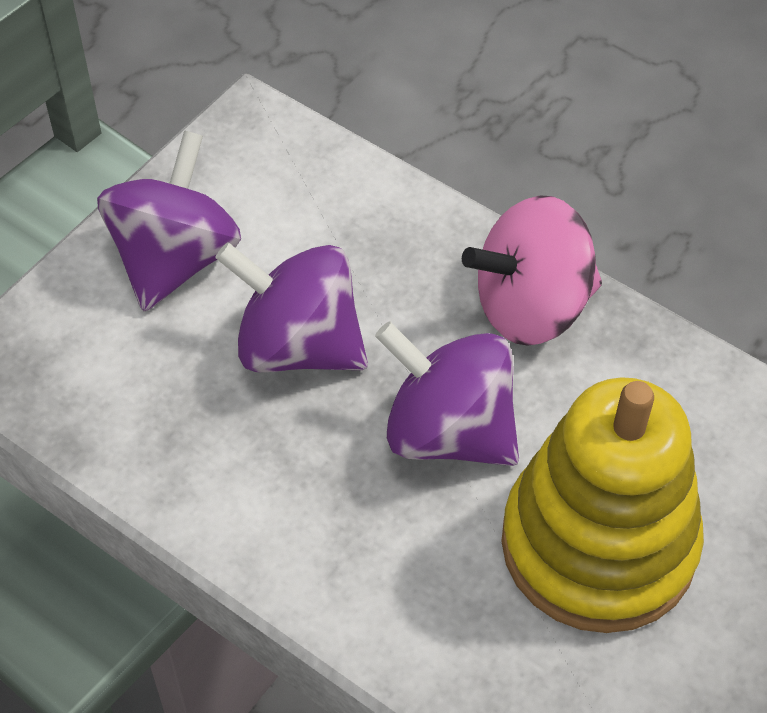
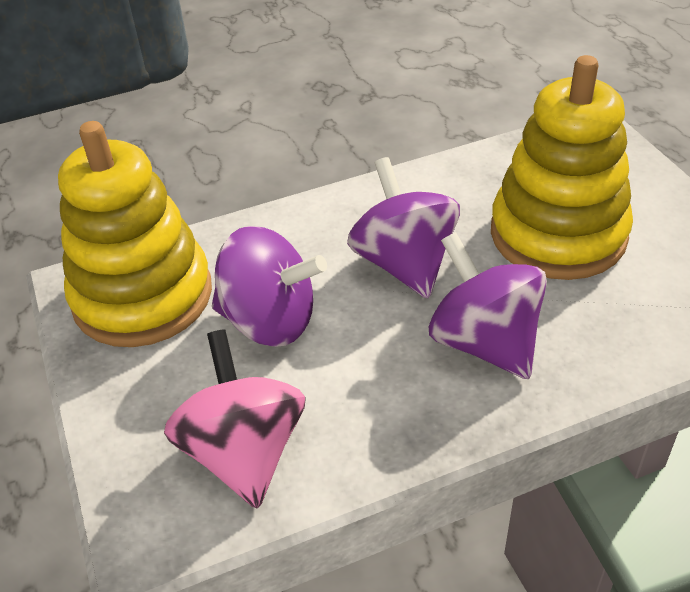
yellow stacking toy: 1 -> 2

